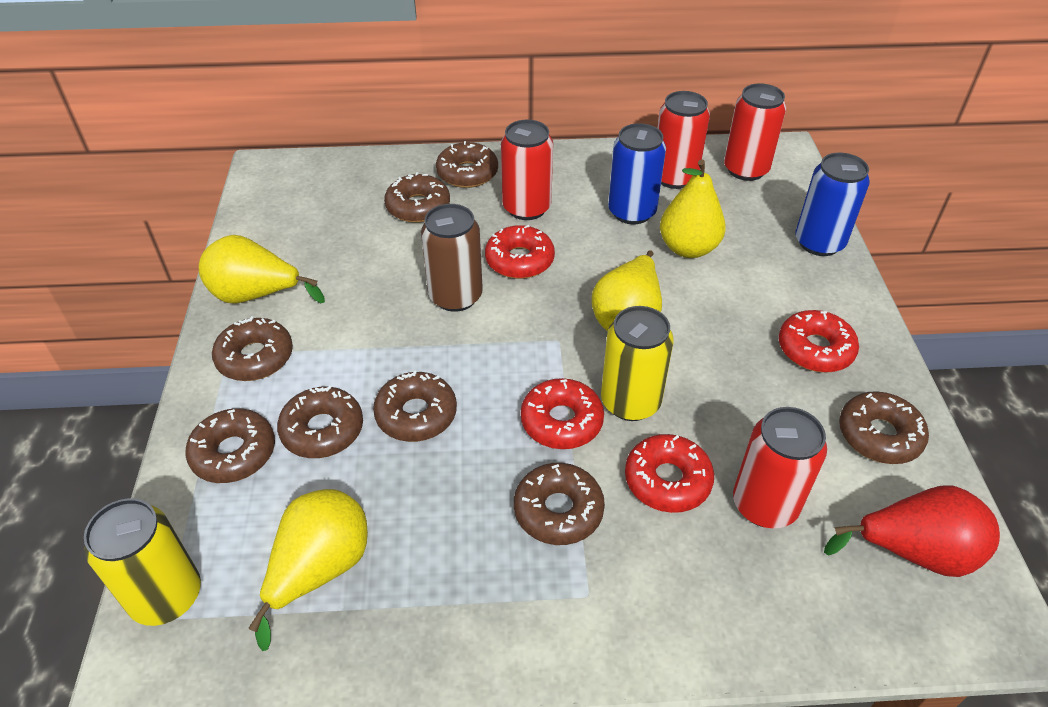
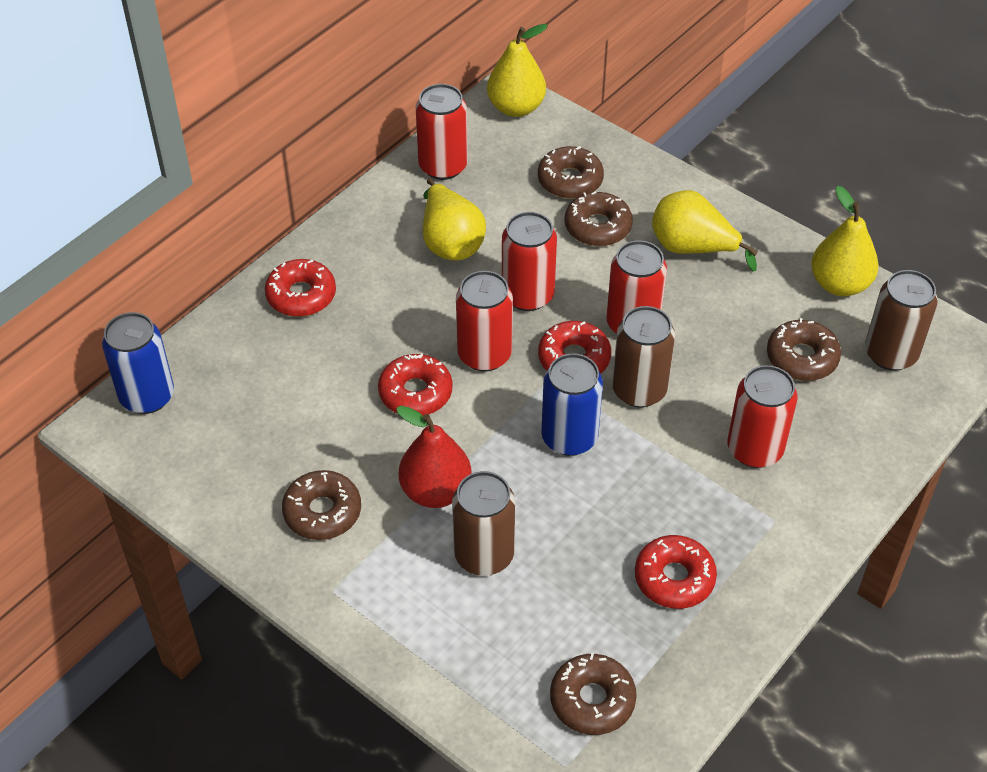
brown can: 1 -> 3
brown donut: 8 -> 5
red can: 4 -> 5
yellow can: 2 -> 0

